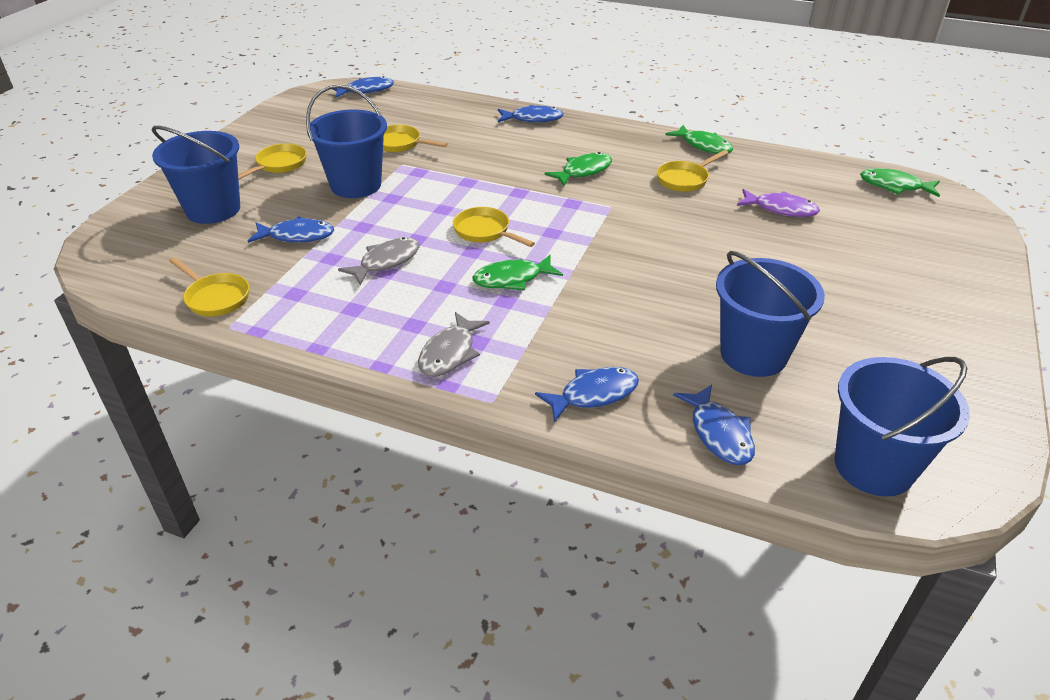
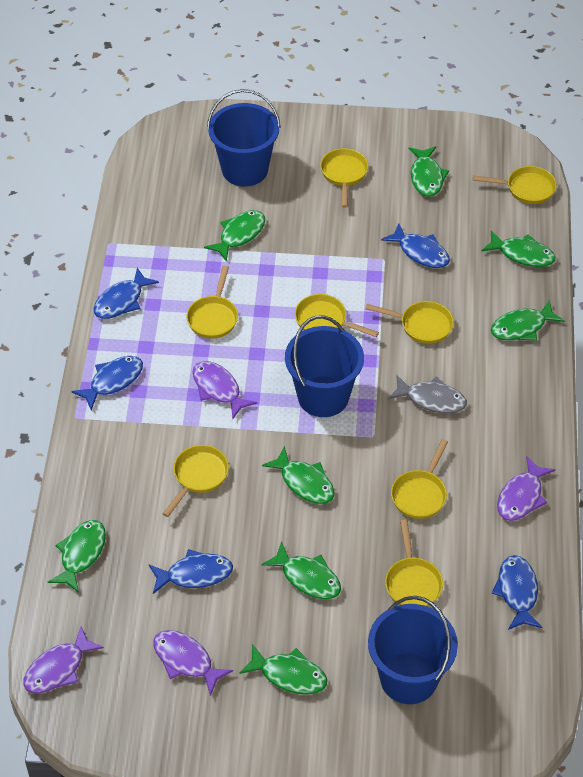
blue bucket: 4 -> 3
green fish: 4 -> 8
grey fish: 2 -> 1
purple fish: 1 -> 4
yellow pan: 5 -> 8

